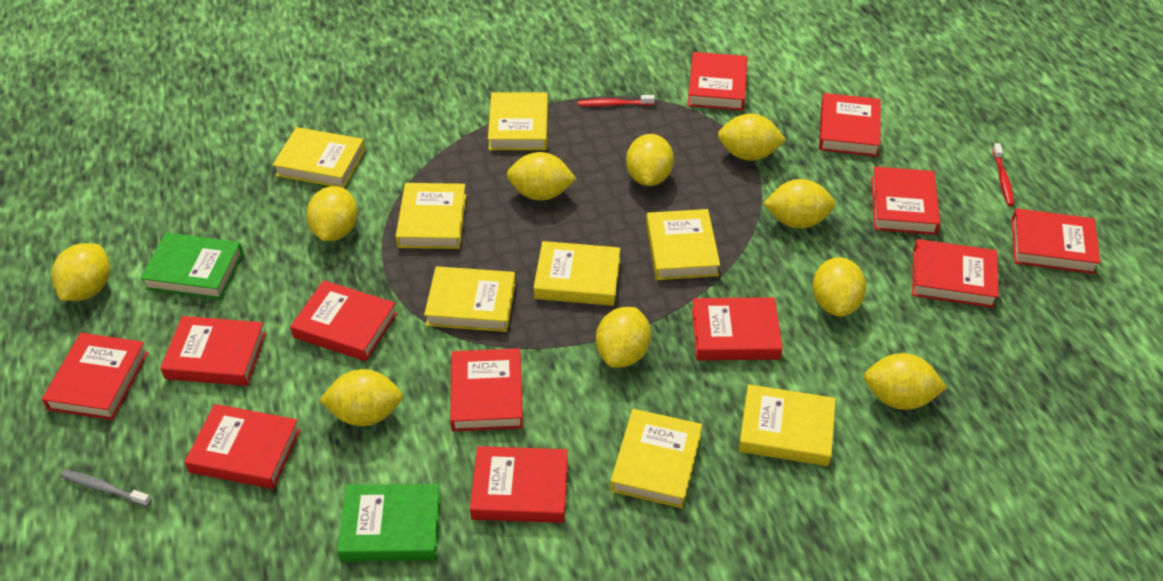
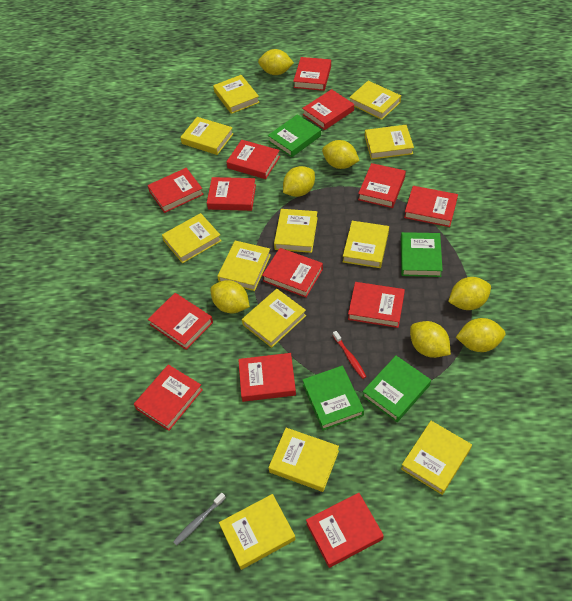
green book: 2 -> 4
red book: 12 -> 13
red toothbrush: 2 -> 1
yellow book: 8 -> 12
yellow lemon: 10 -> 7

